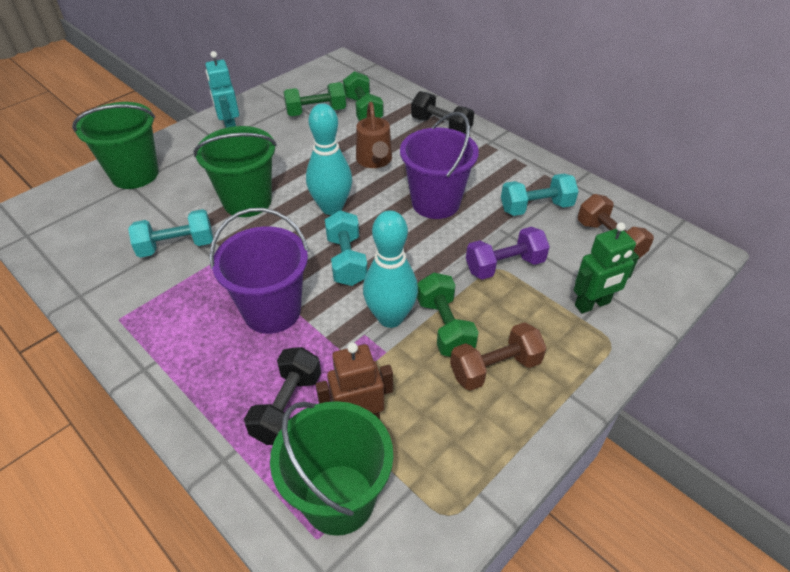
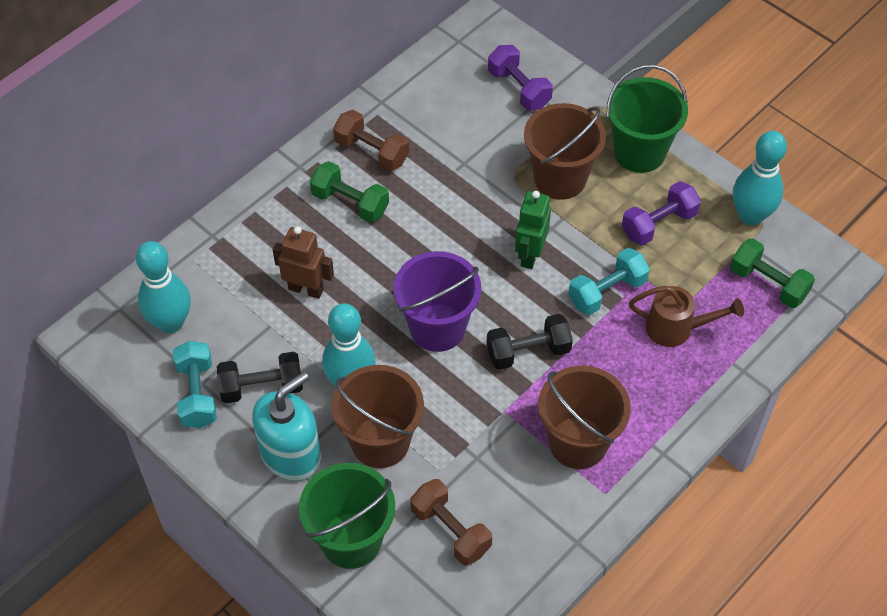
brown bucket: 0 -> 3
green bucket: 3 -> 2
green dumbbell: 3 -> 2
purple bucket: 2 -> 1
purple dumbbell: 1 -> 2
turquoise bowling pin: 2 -> 3
turquoise dumbbell: 3 -> 2
turquoise robot: 1 -> 0
turquoise soap dispenser: 0 -> 1

